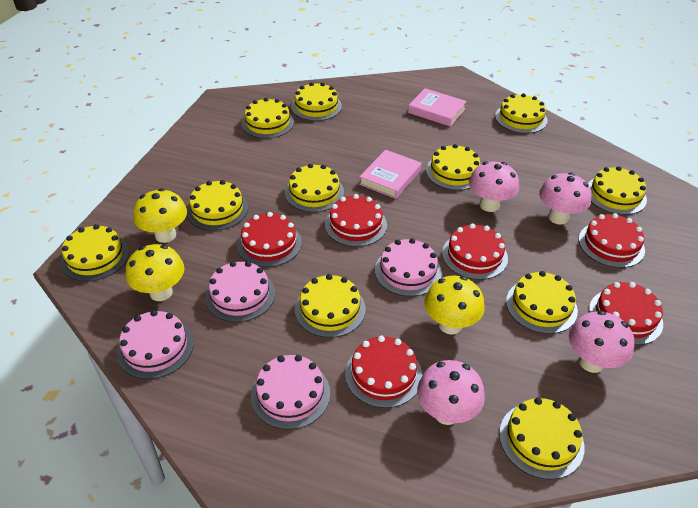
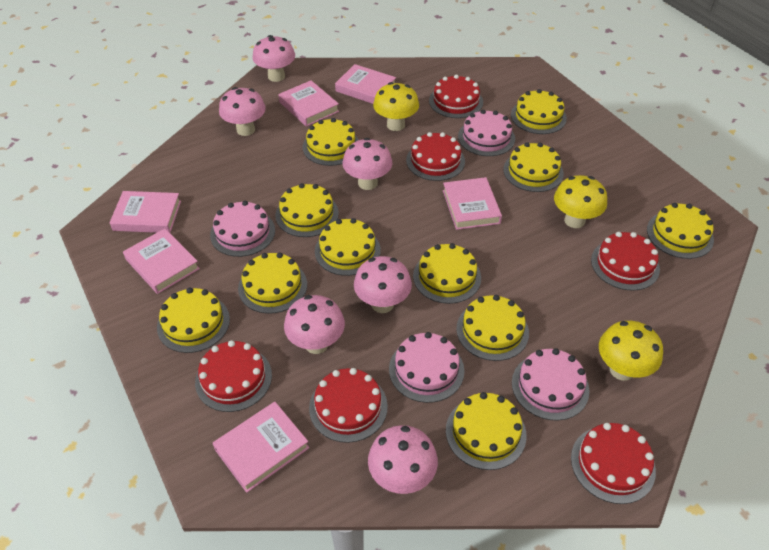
pink book: 2 -> 6
pink mushroom: 4 -> 6

